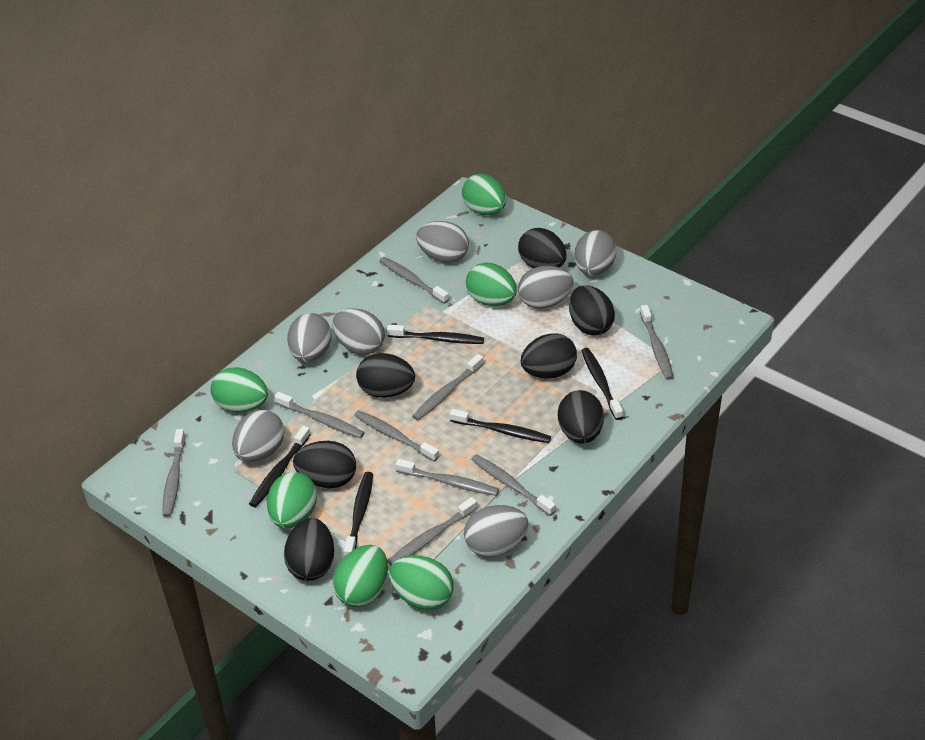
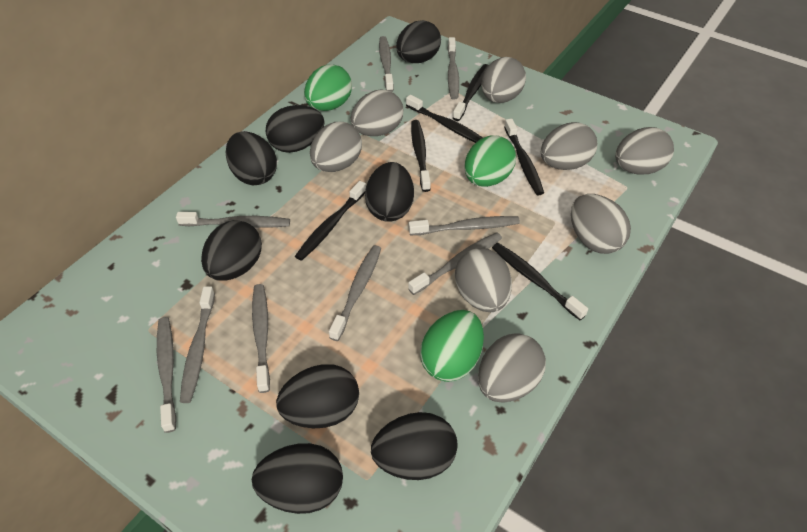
black egg: 7 -> 8
black toothbrush: 5 -> 6
green egg: 6 -> 3
grey egg: 7 -> 8

